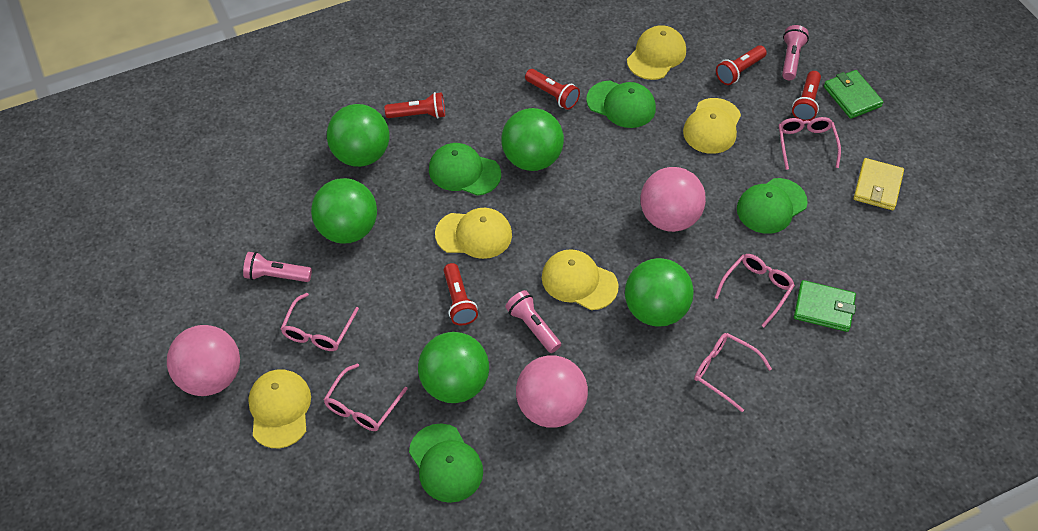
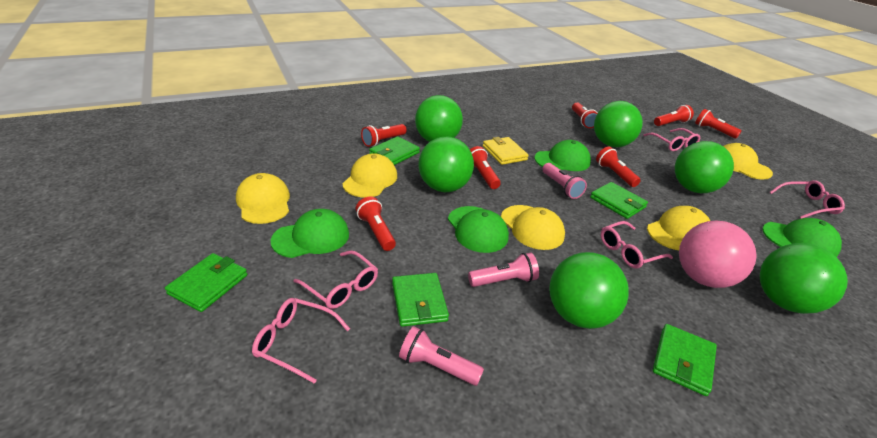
green ball: 5 -> 6
green wallet: 2 -> 5
pink ball: 3 -> 1
red flashlight: 5 -> 7

